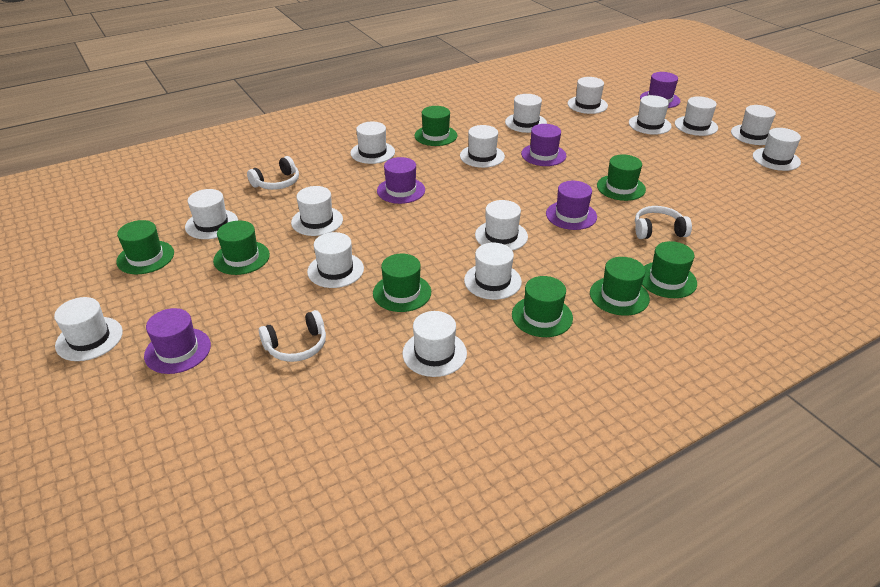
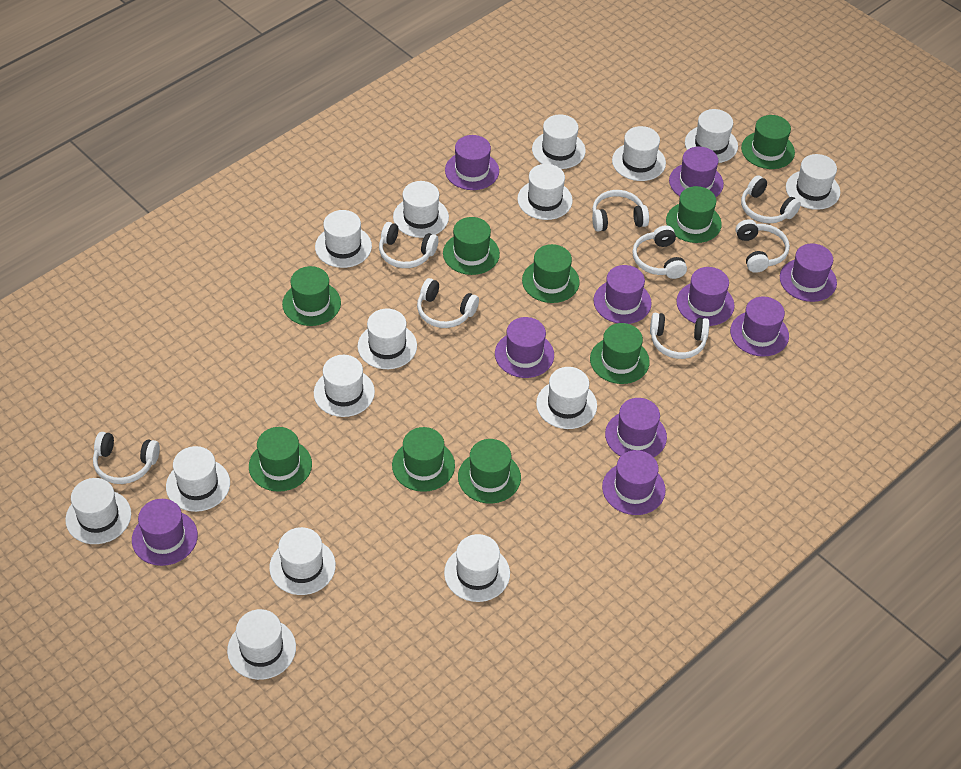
green hat: 8 -> 9
purple hat: 5 -> 10
white headphones: 3 -> 8

